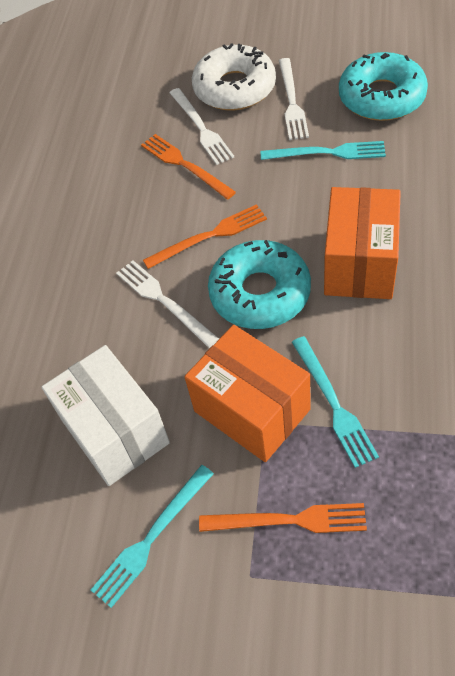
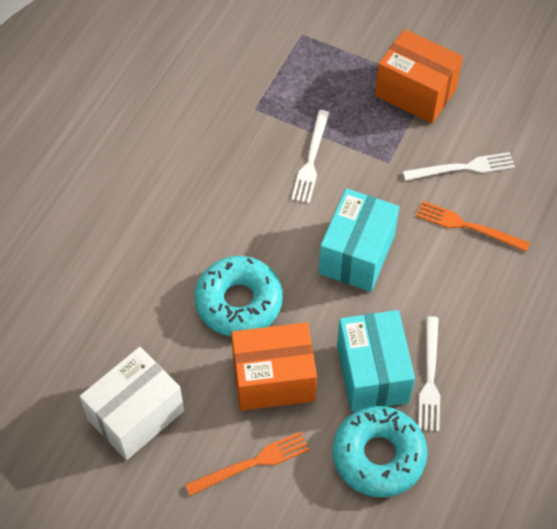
orange fork: 3 -> 2
turquoise box: 0 -> 2
turquoise fork: 3 -> 0
white donut: 1 -> 0

